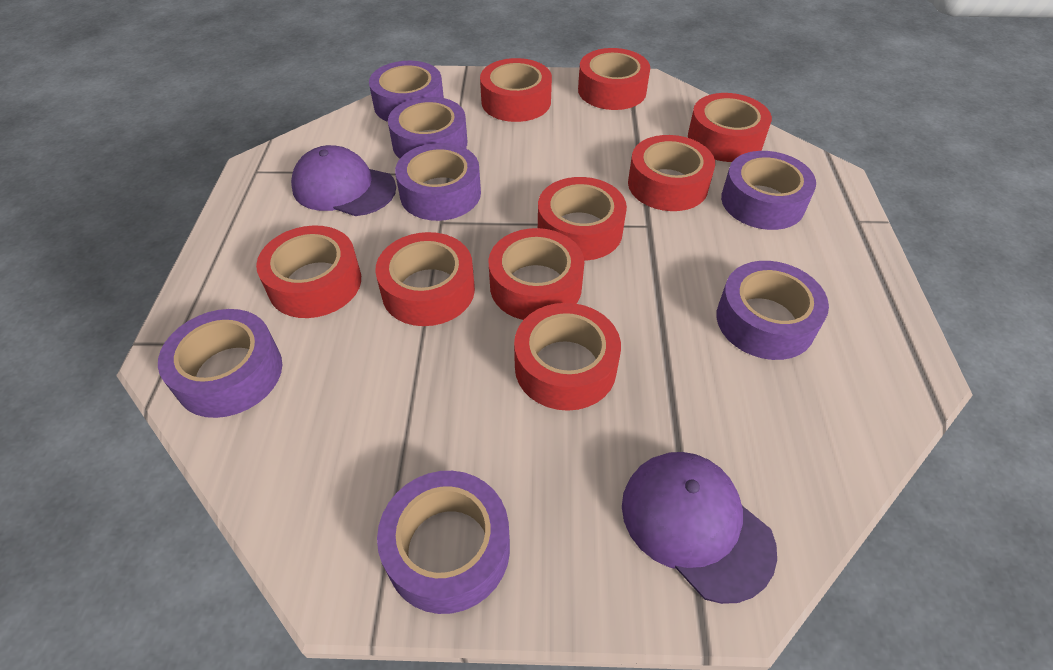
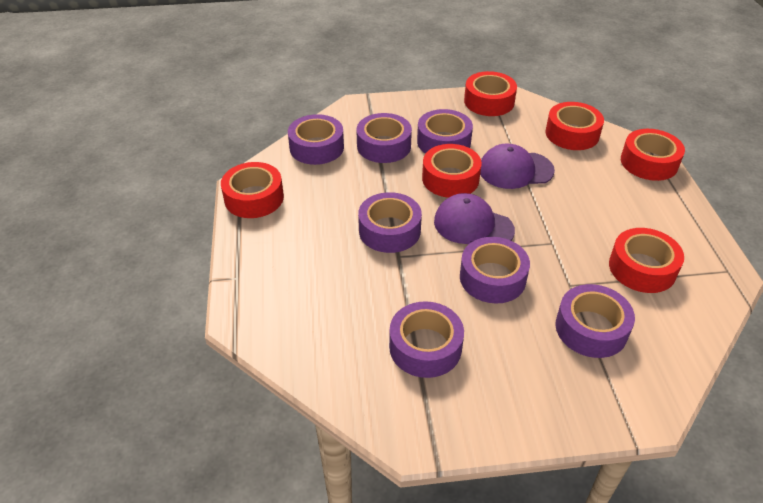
red tape: 9 -> 6

